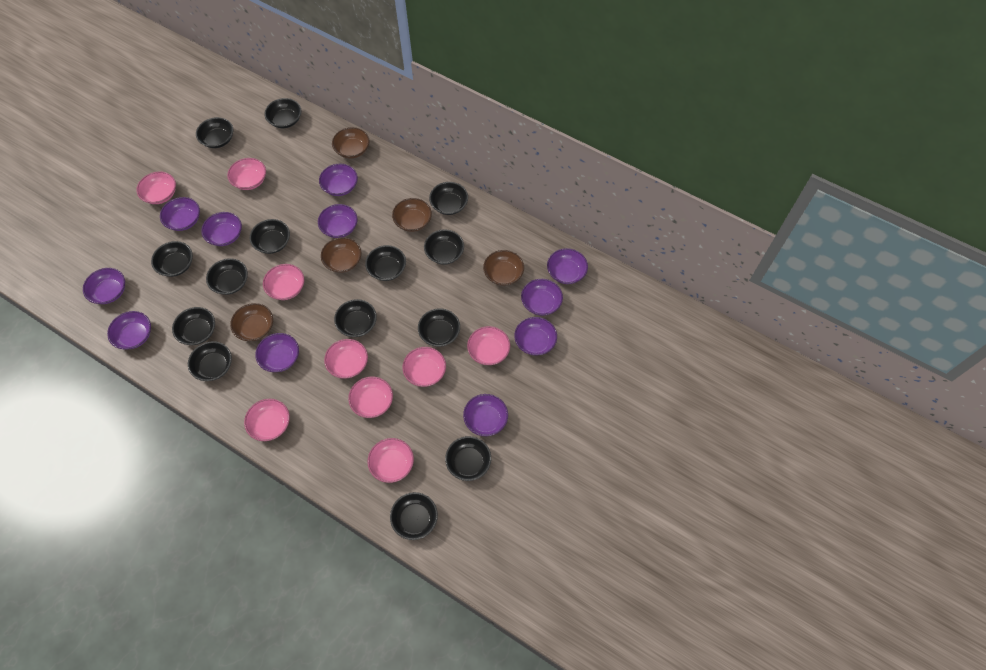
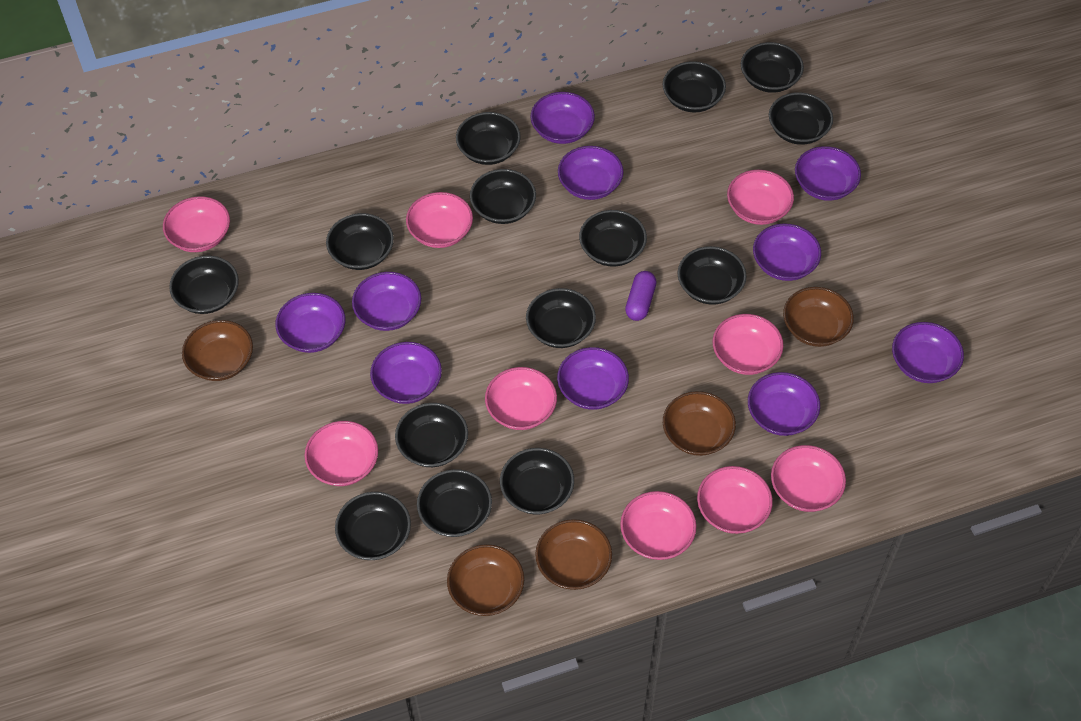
purple bowl: 11 -> 10
purple capsule: 0 -> 1

